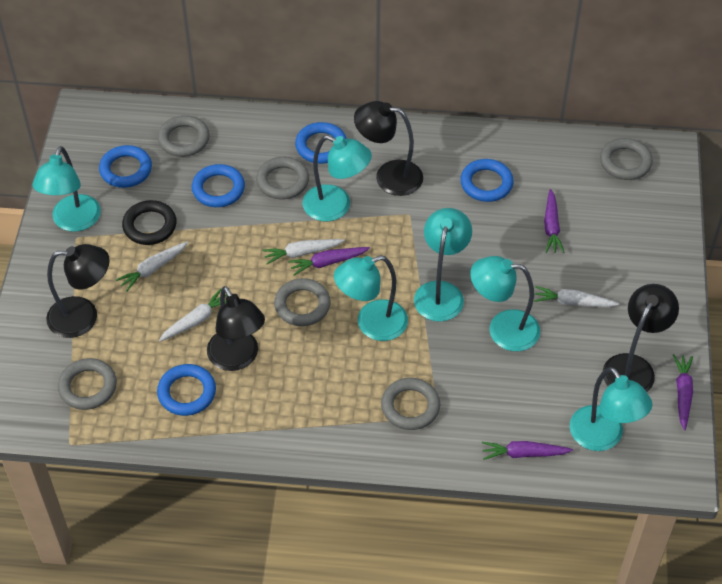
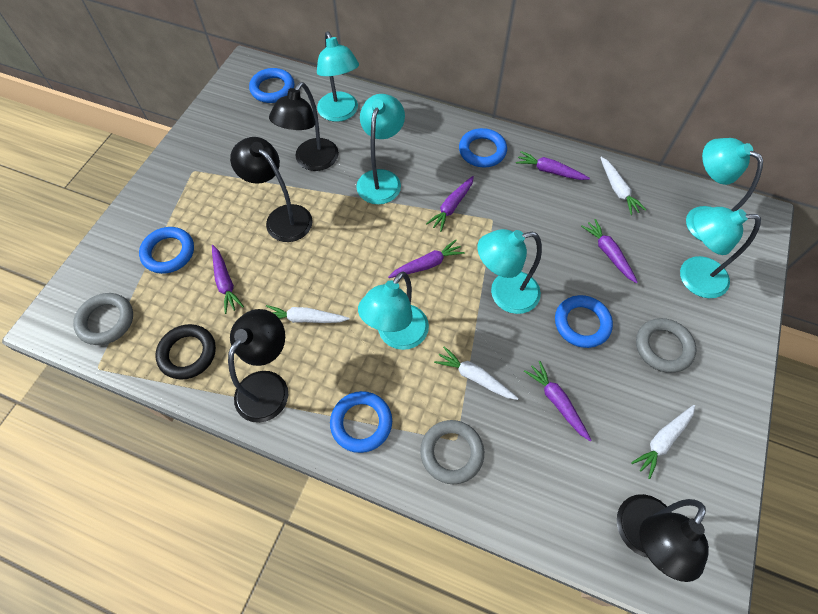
grey ring: 6 -> 3
purple carrot: 4 -> 6

